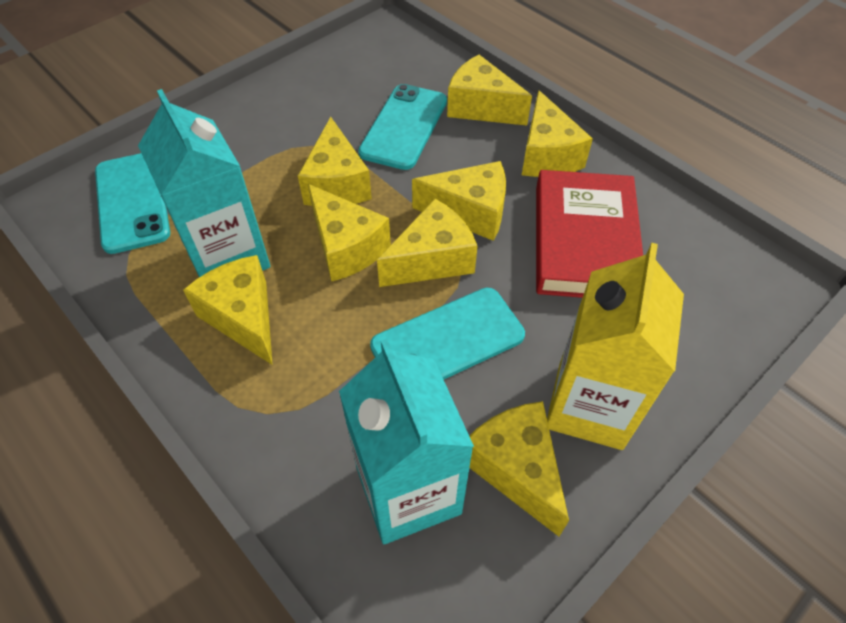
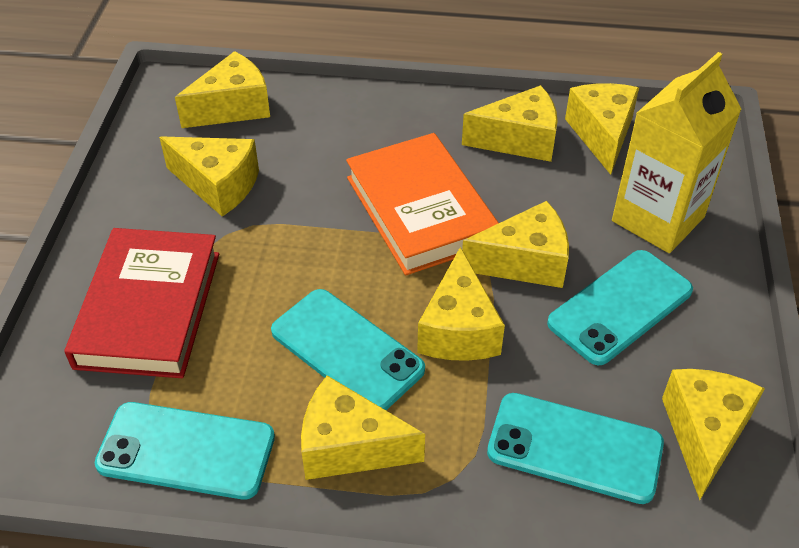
orange book: 0 -> 1
turquoise carton: 2 -> 0
turquoise phone: 3 -> 4

